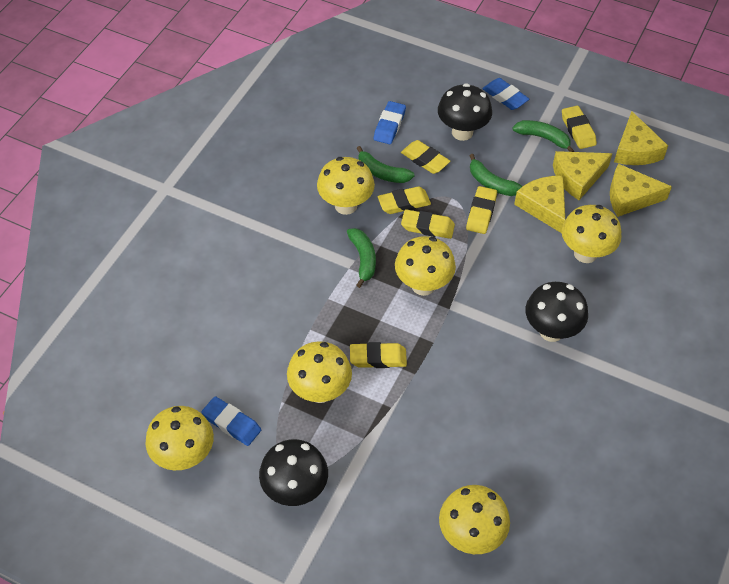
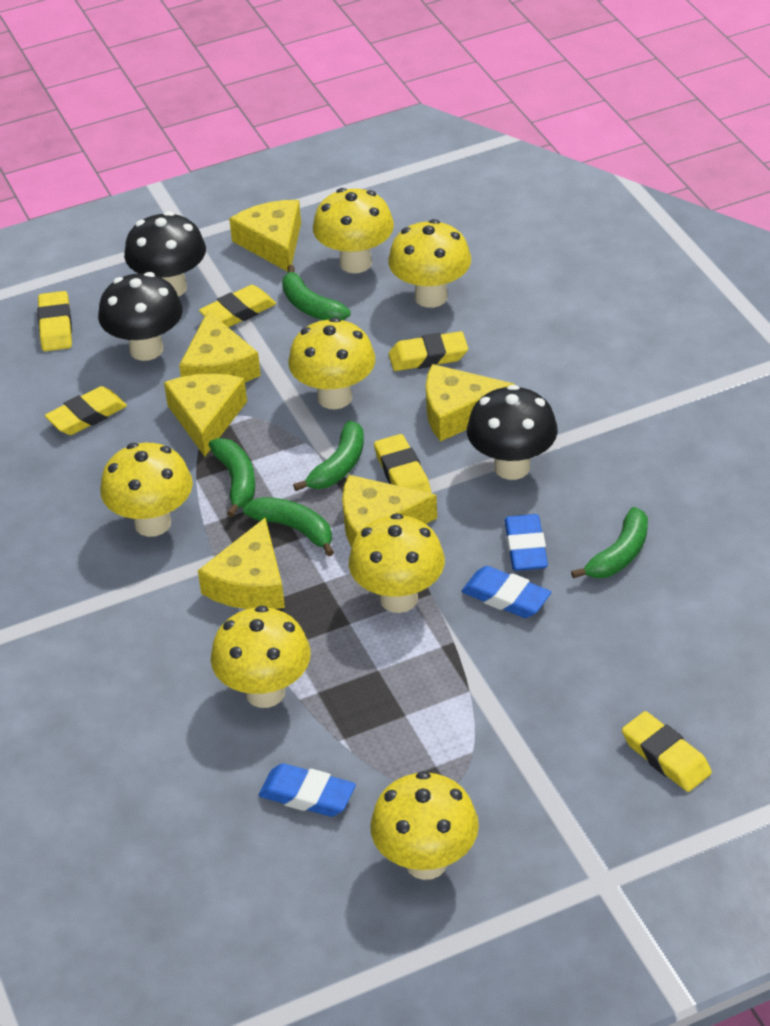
green banana: 4 -> 5
yellow cheese: 4 -> 6
yellow mushroom: 6 -> 7

